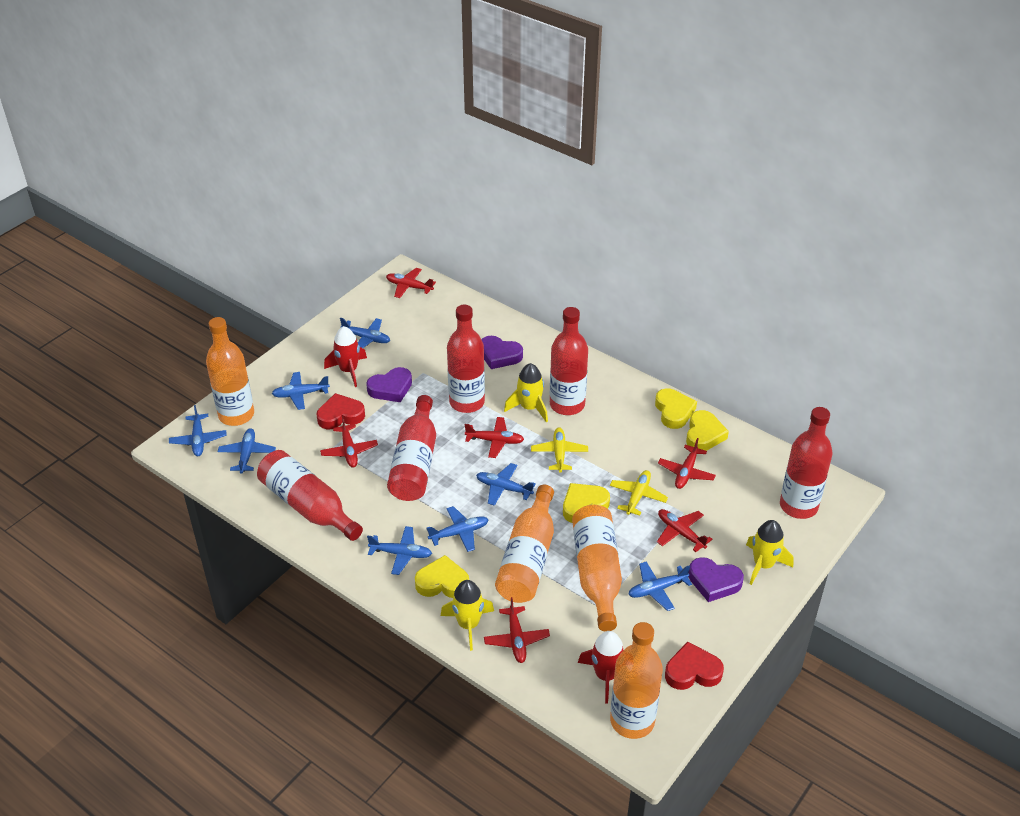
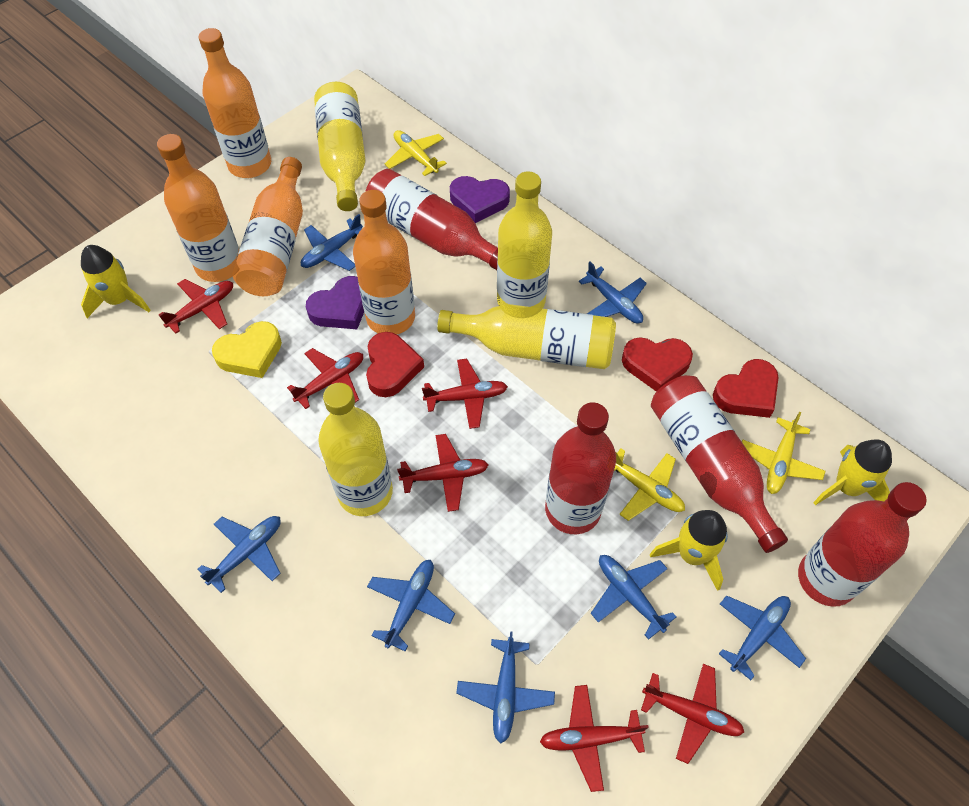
blue plane: 8 -> 7
purple heart: 3 -> 2
red bottle: 5 -> 4
red heart: 2 -> 3
red rocket: 2 -> 0
yellow bottle: 0 -> 4
yellow heart: 4 -> 1
yellow plane: 2 -> 3

